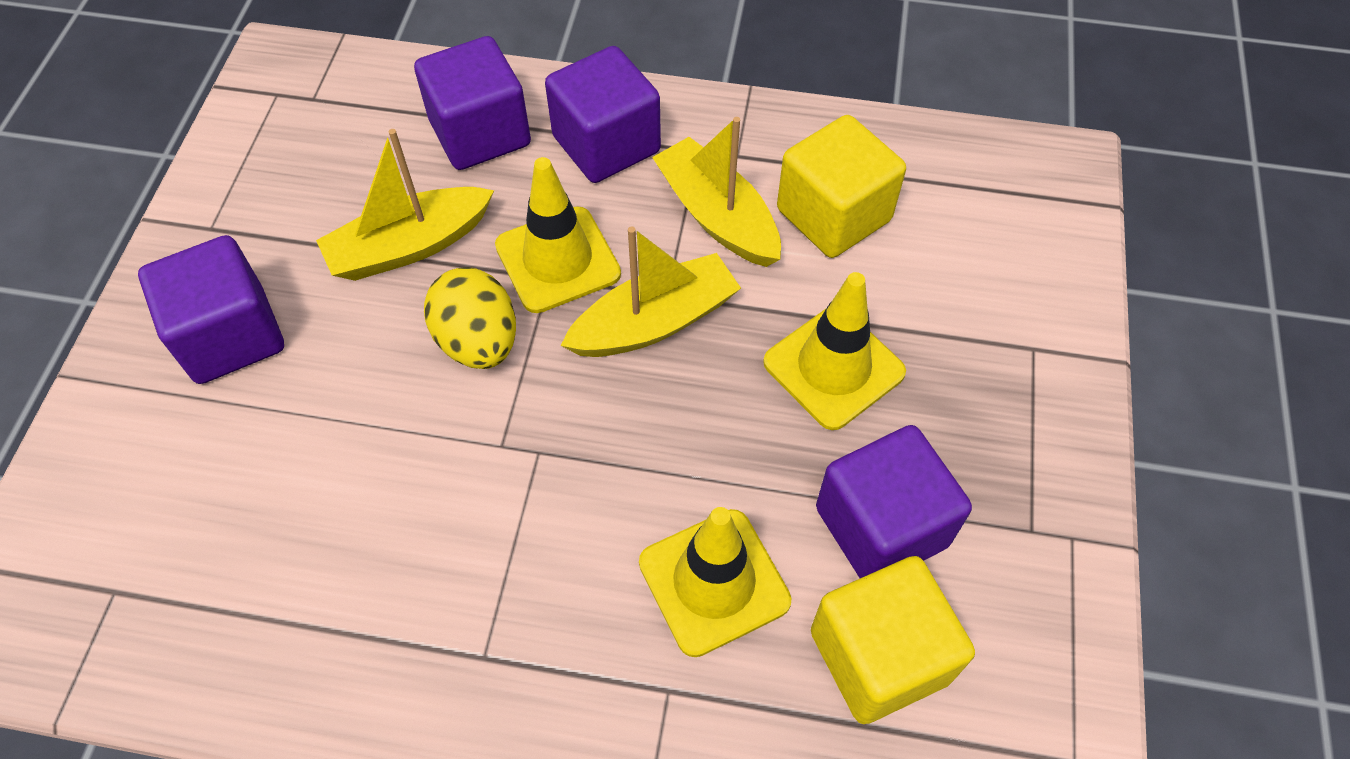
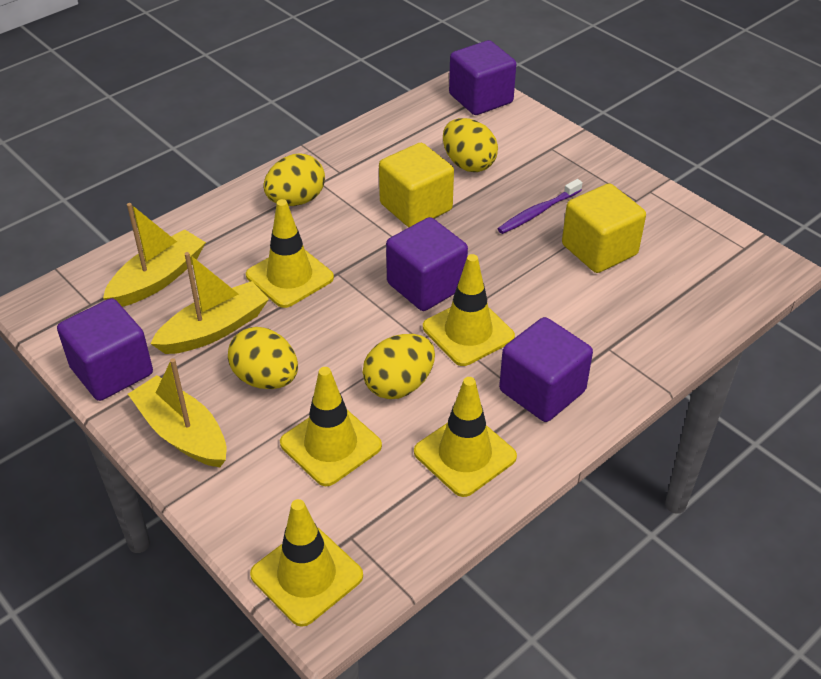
purple toothbrush: 0 -> 1
yellow egg: 1 -> 4
yellow traffic cone: 3 -> 5

